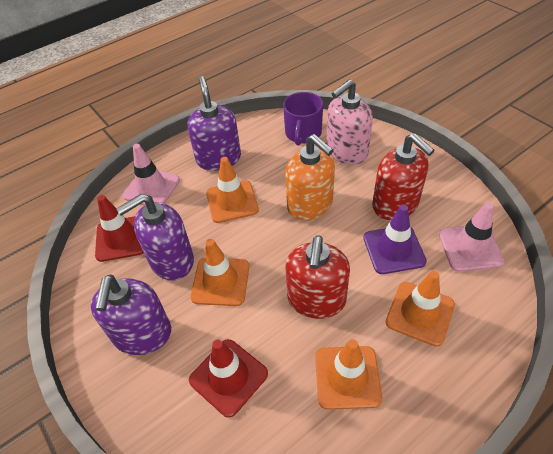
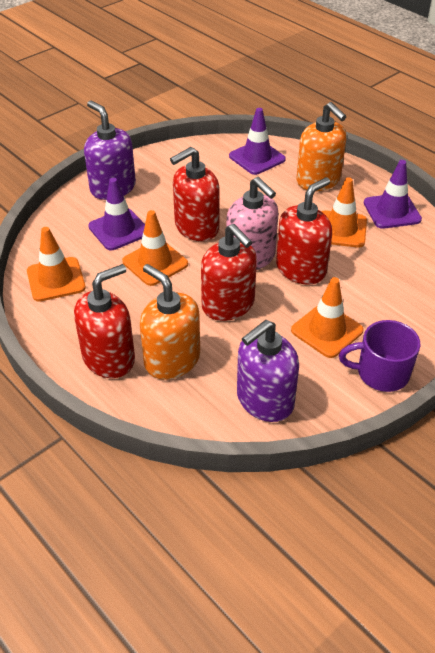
orange soap dispenser: 1 -> 2
pink traffic cone: 2 -> 0
purple soap dispenser: 3 -> 2
purple traffic cone: 1 -> 3
red soap dispenser: 2 -> 4
red traffic cone: 2 -> 0

